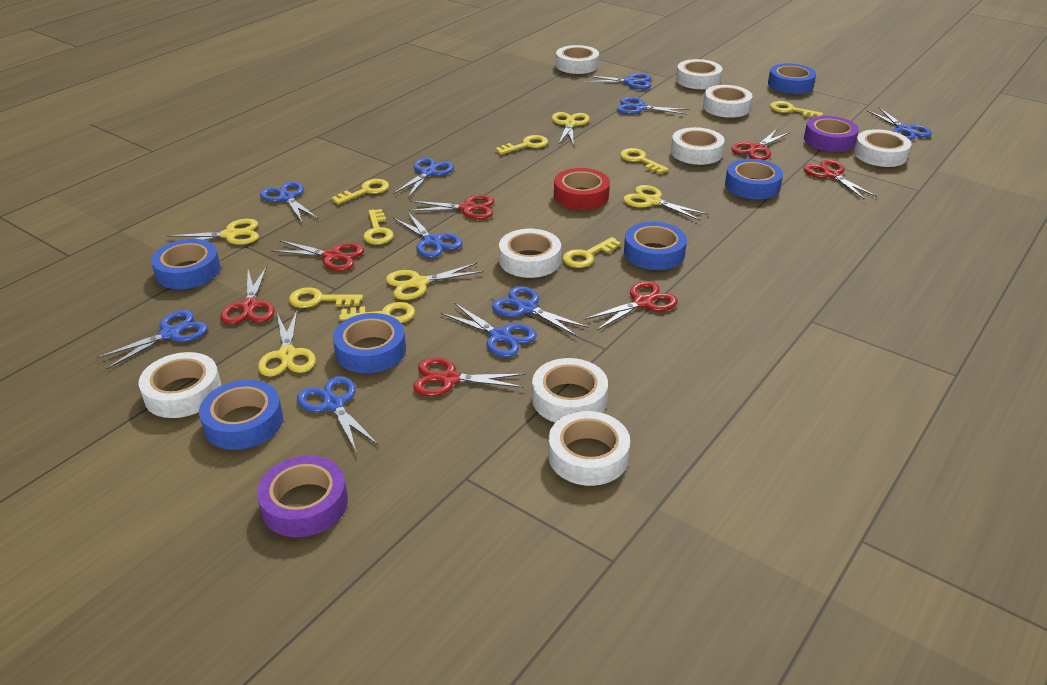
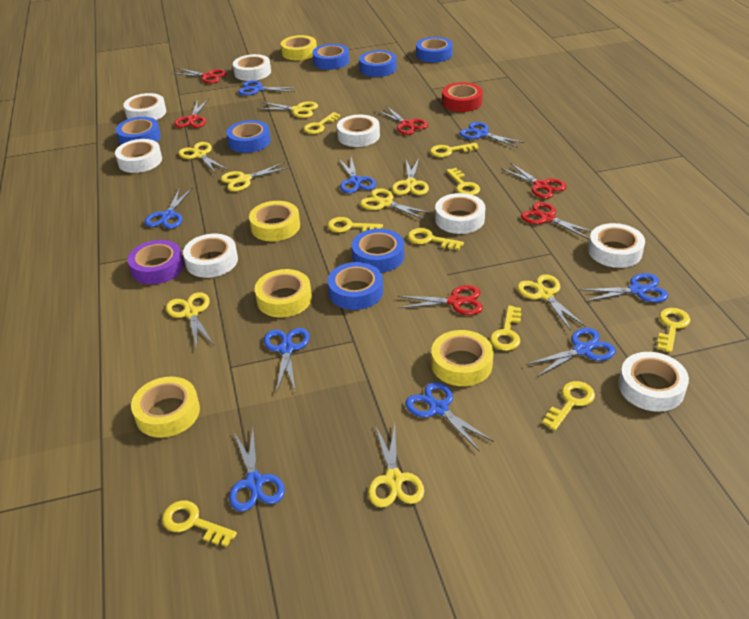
blue scissors: 10 -> 9
blue tape: 6 -> 7
purple tape: 2 -> 1
red scissors: 7 -> 6
white tape: 9 -> 8
yellow key: 8 -> 9
yellow scissors: 5 -> 8
yellow tape: 0 -> 5

